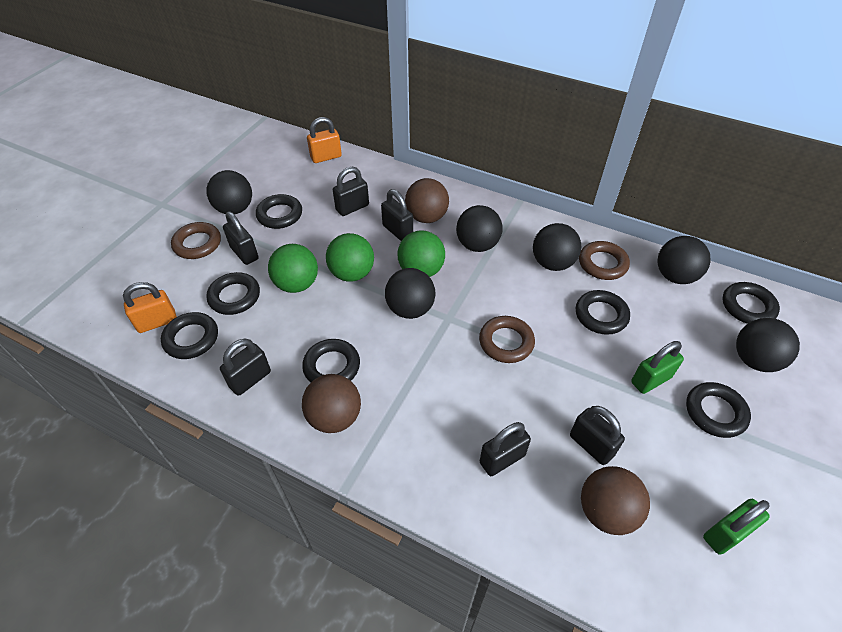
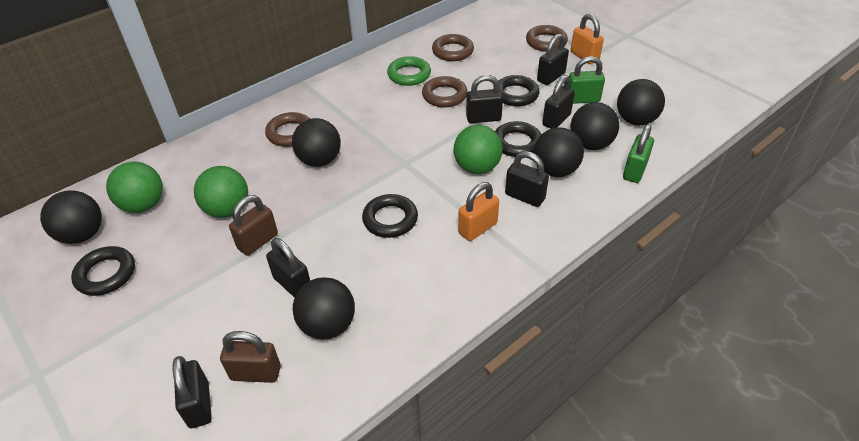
black ring: 7 -> 4
brown ball: 3 -> 0
brown padlock: 0 -> 2
brown ring: 3 -> 4
green ring: 0 -> 1

